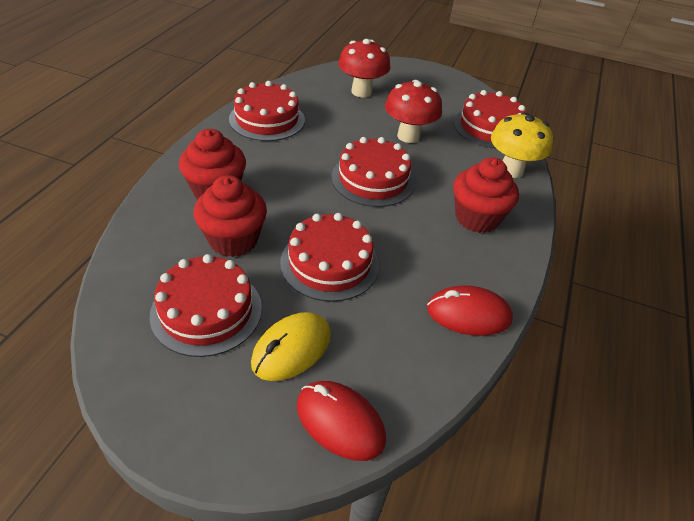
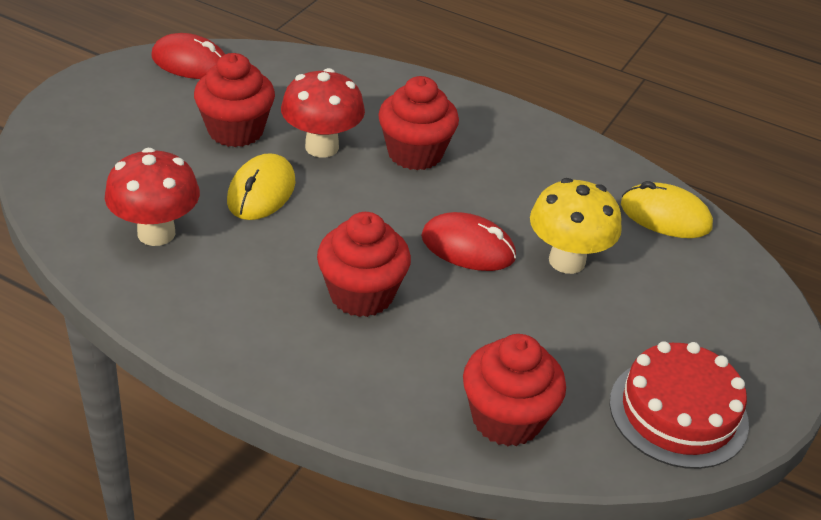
red cake: 5 -> 1
red cupcake: 3 -> 4
yellow mouse: 1 -> 2

